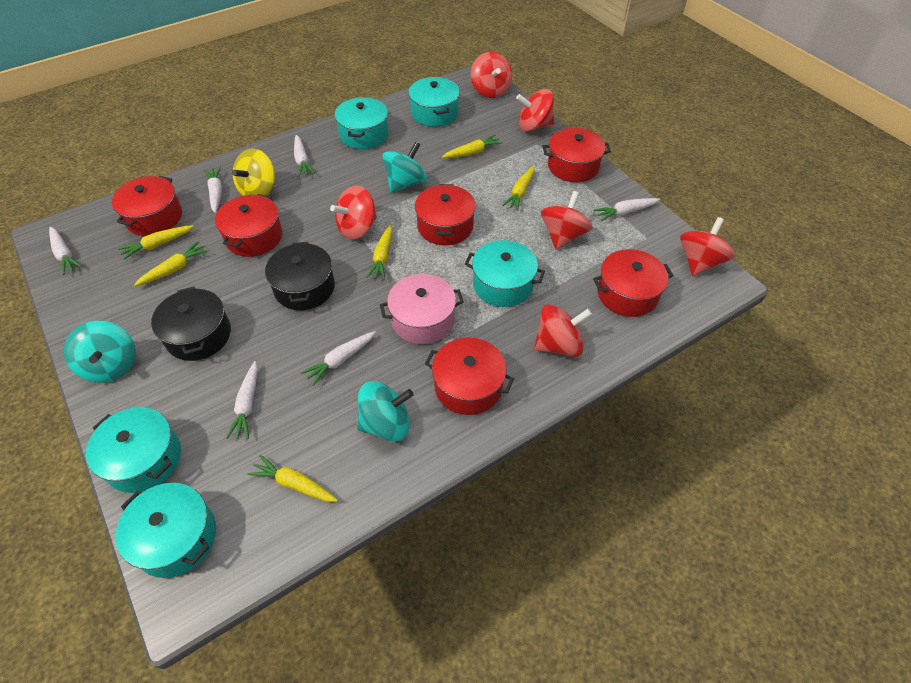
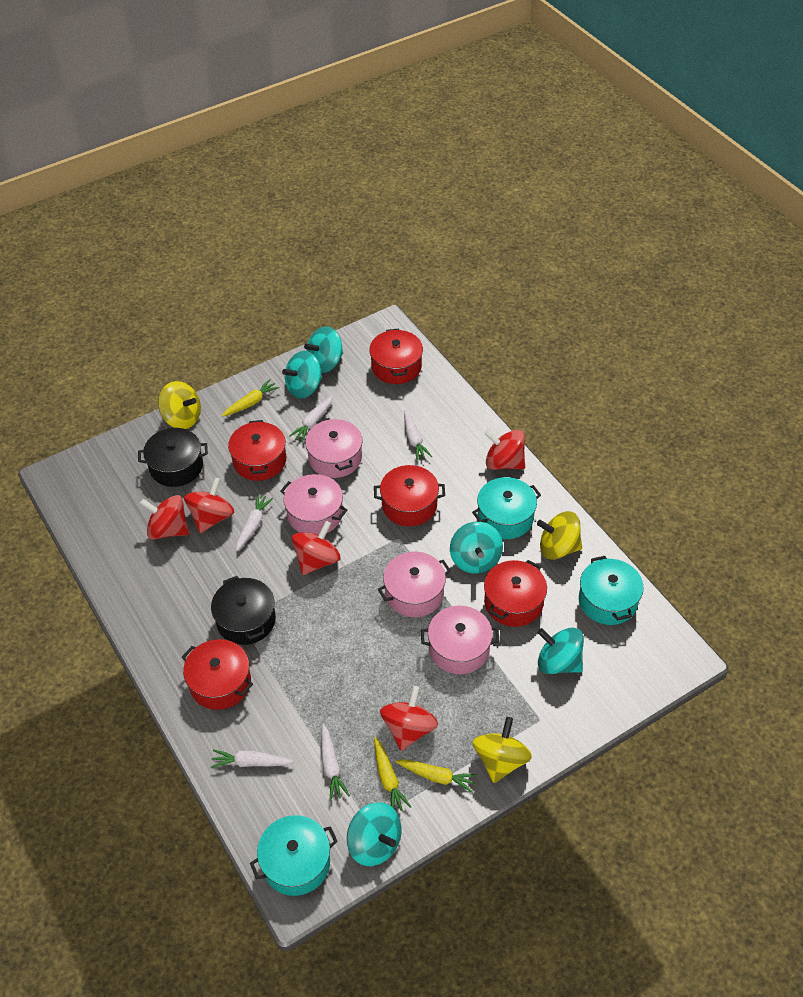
pink pot: 1 -> 4
red pot: 6 -> 5
red spinning top: 6 -> 5
turquoise pot: 5 -> 3
turquoise spinning top: 3 -> 5
white carrot: 6 -> 5
yellow carrot: 6 -> 3
yellow spinning top: 1 -> 3

